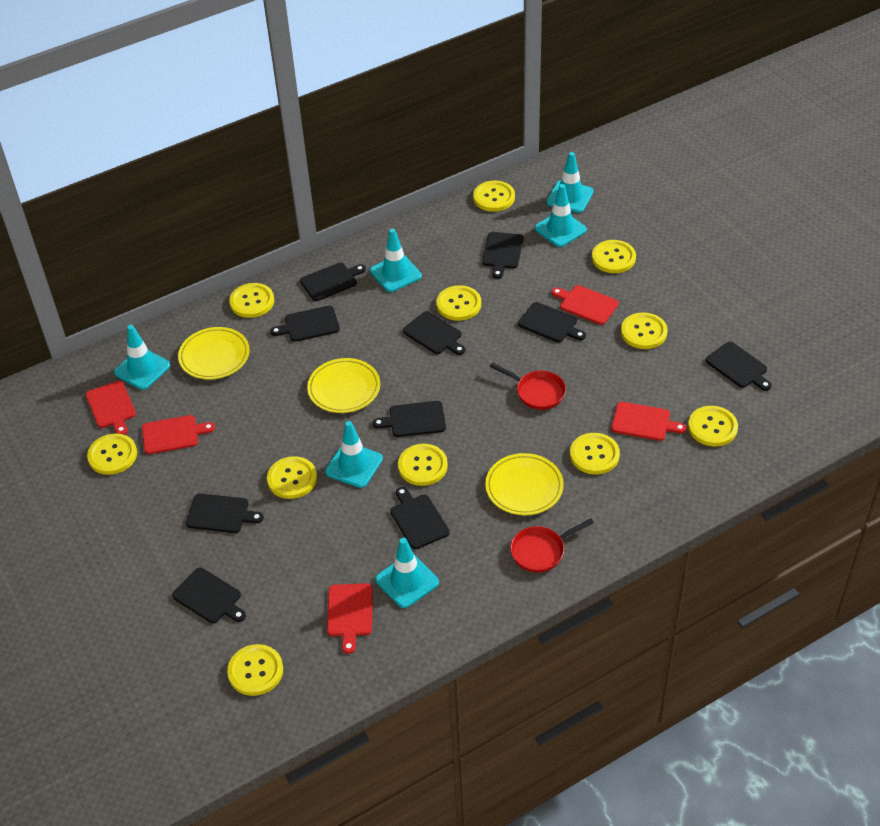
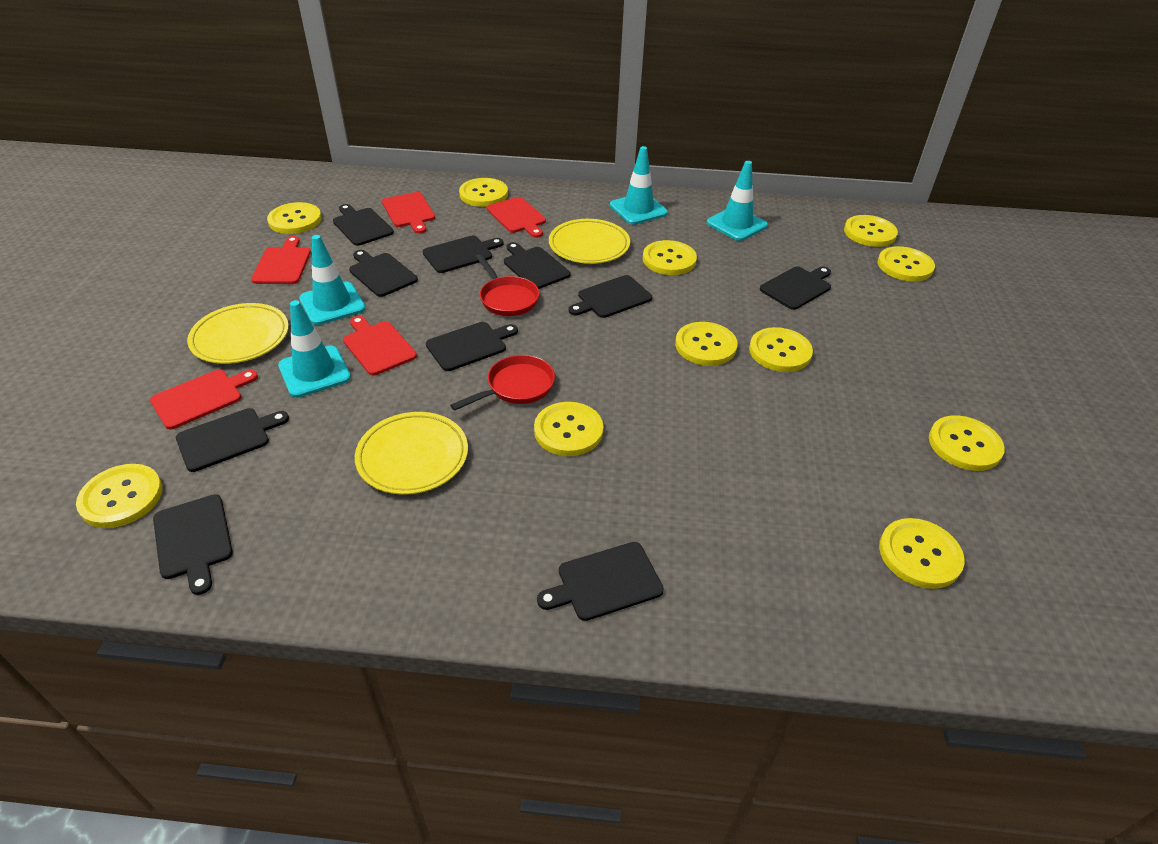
turquoise traffic cone: 6 -> 4

